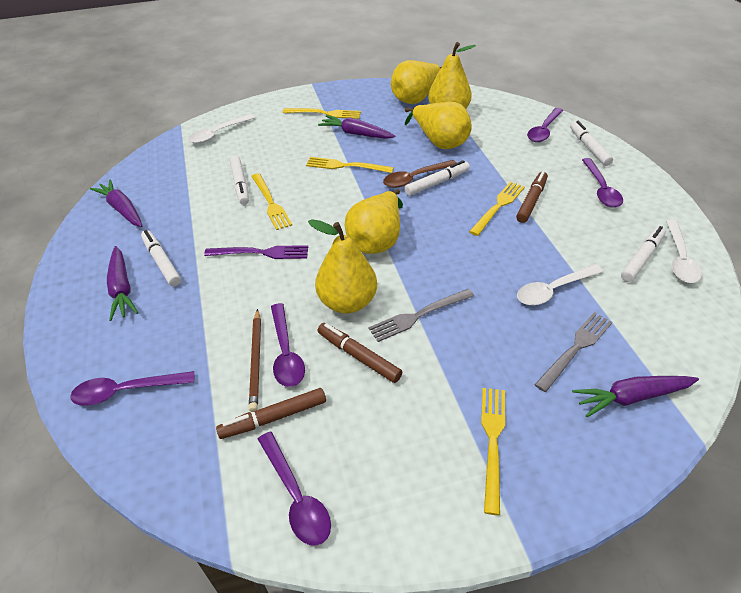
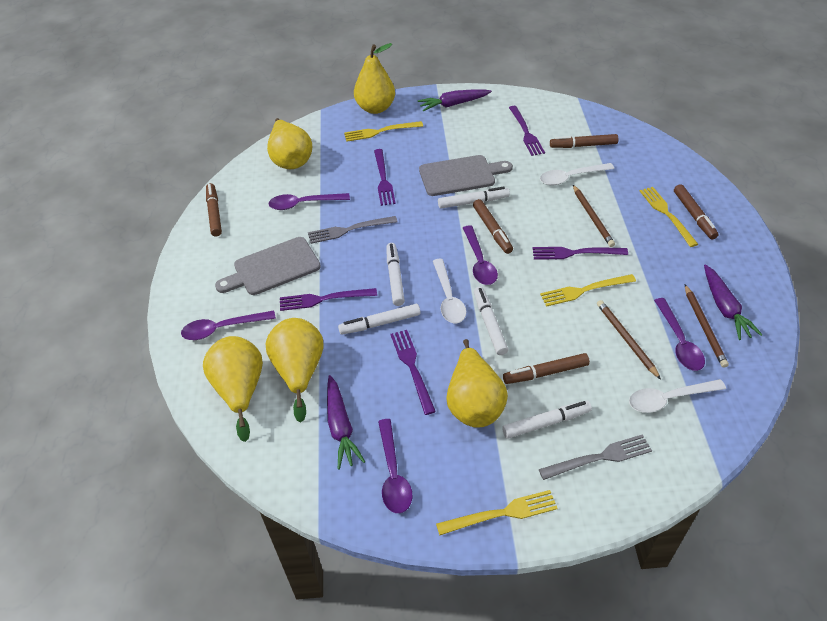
brown marker: 3 -> 5
brown pencil: 1 -> 3
brown spoon: 1 -> 0
grey cutting board: 0 -> 2
purple carrot: 4 -> 3
purple fork: 1 -> 5
yellow fork: 5 -> 4

